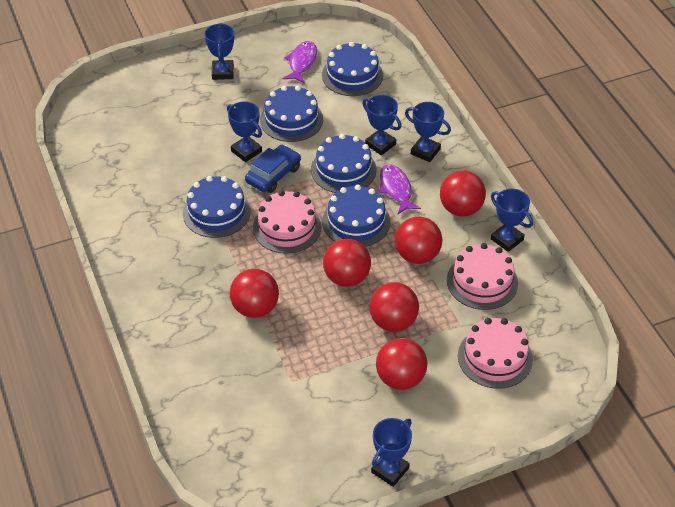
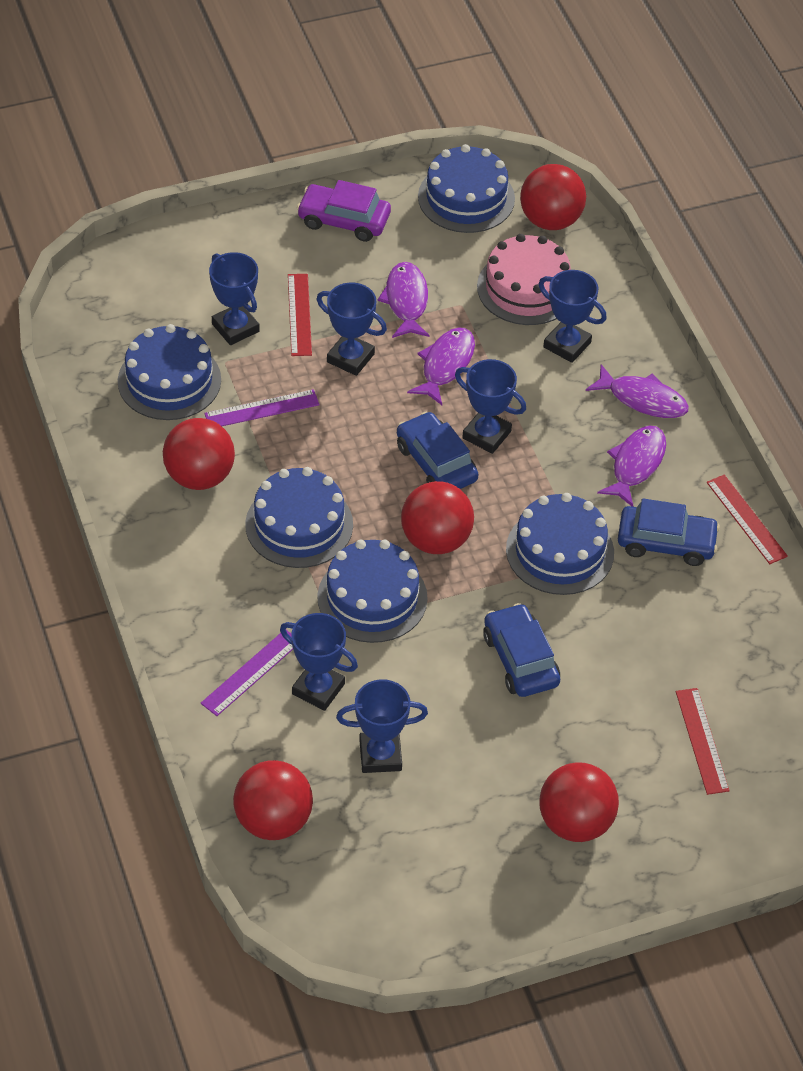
blue car: 1 -> 3
pink cake: 3 -> 1
purple car: 0 -> 1
purple fish: 2 -> 4
purple ruler: 0 -> 2
red ball: 6 -> 5
red ruler: 0 -> 3

